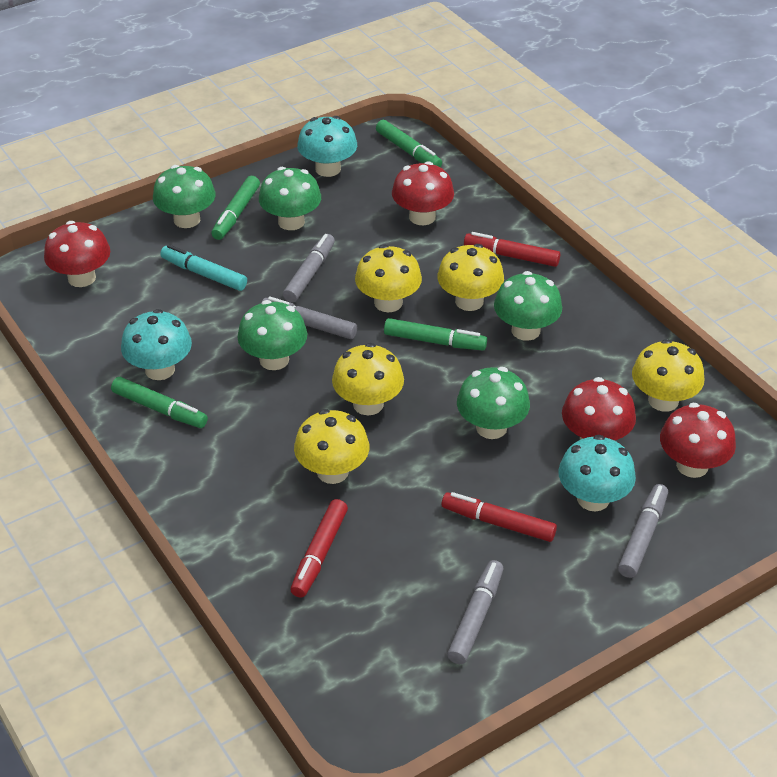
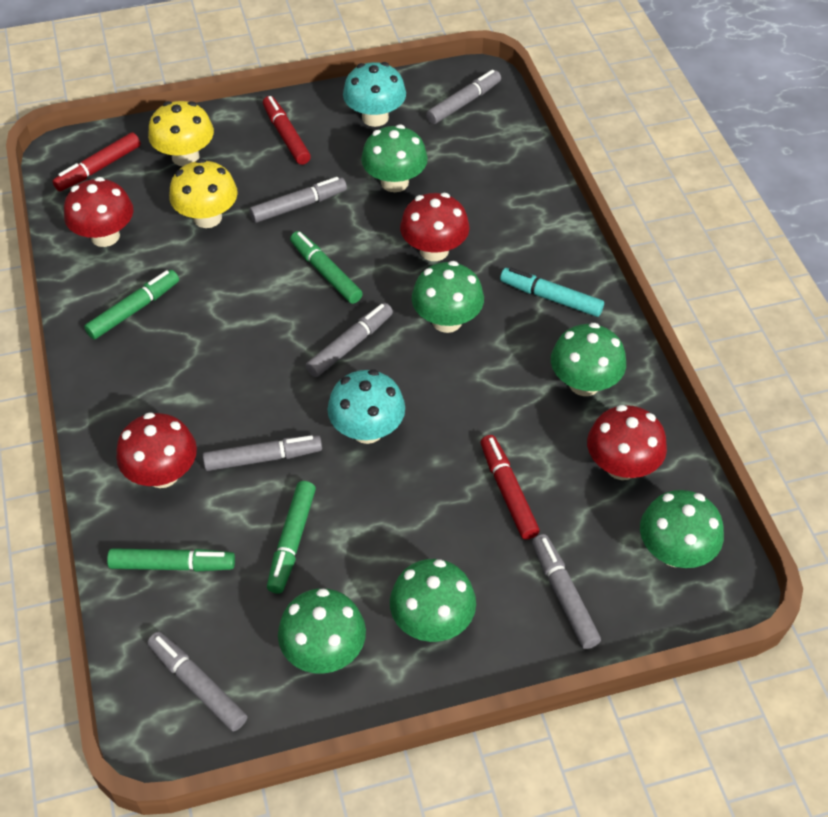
green mushroom: 5 -> 6
grey marker: 4 -> 6
turquoise mushroom: 3 -> 2
yellow mushroom: 5 -> 2

